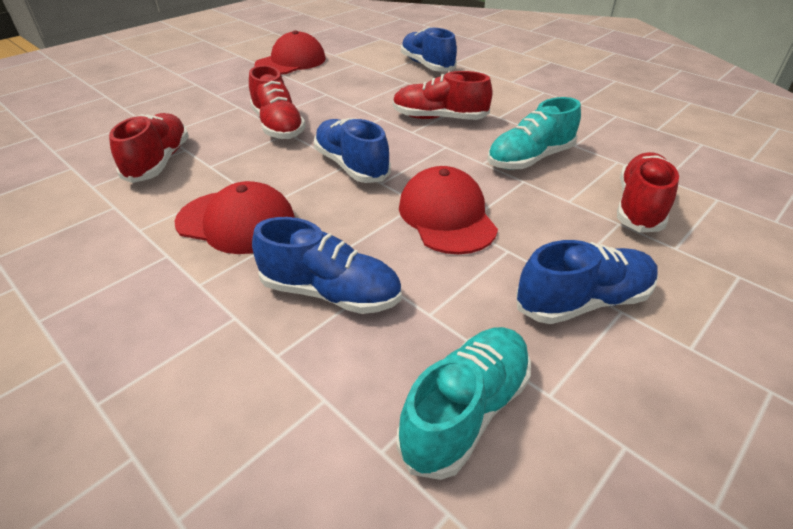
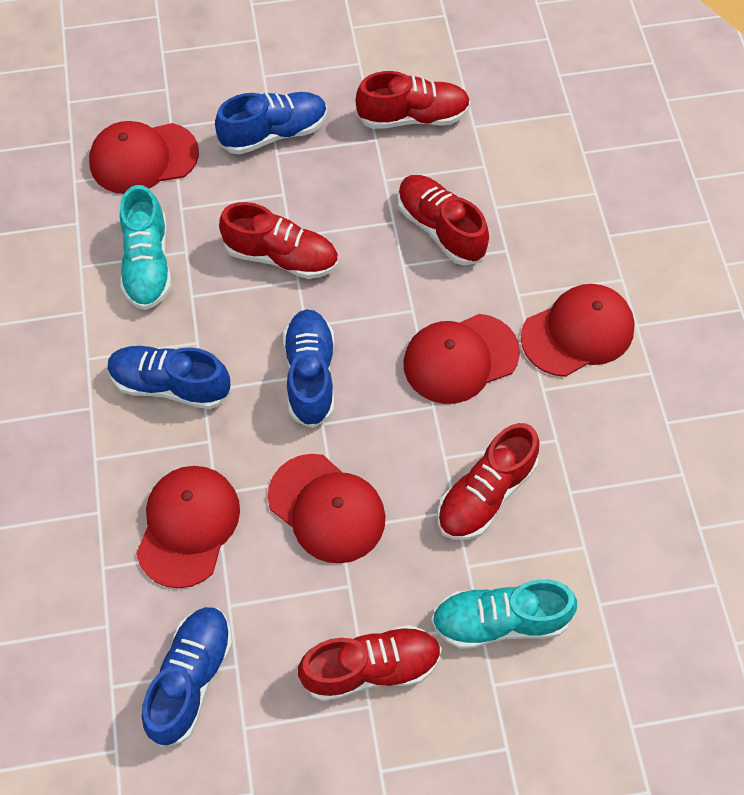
red cap: 3 -> 5
red shoe: 4 -> 5

